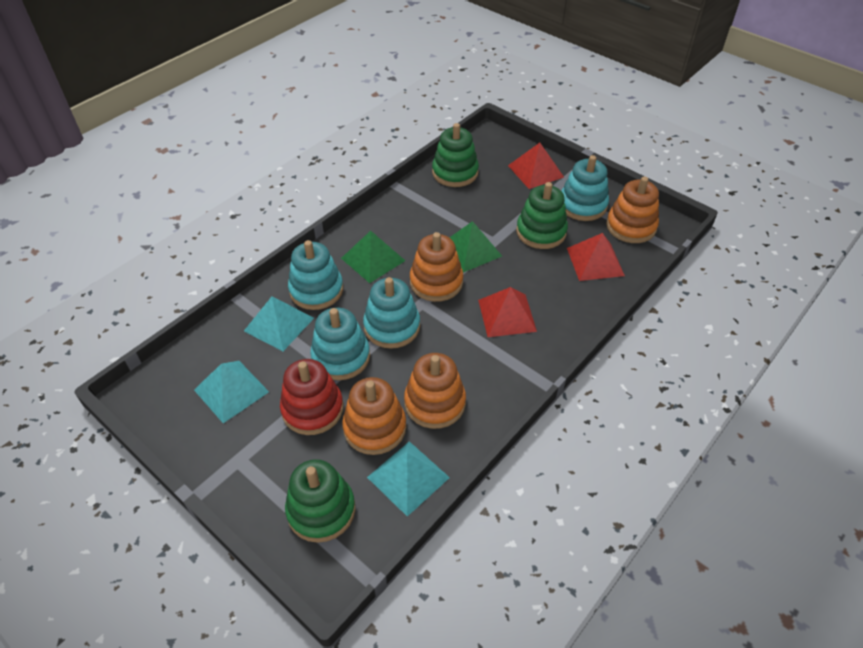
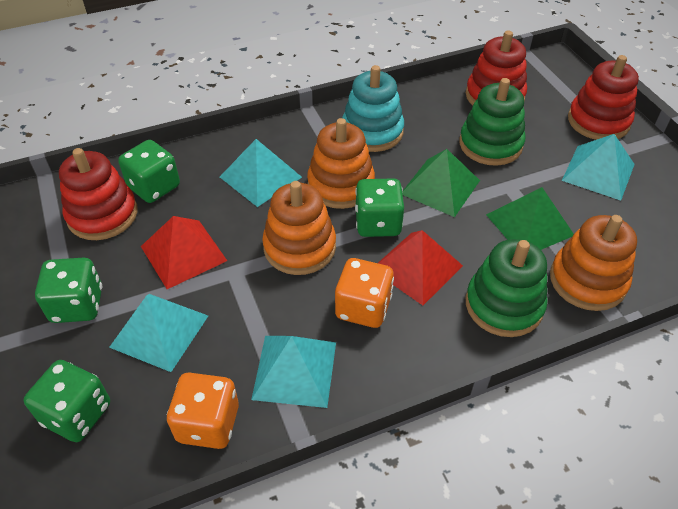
green dice: 0 -> 4
green stacking toy: 3 -> 2
orange dice: 0 -> 2
orange stacking toy: 4 -> 3
red pyramid: 3 -> 2
red stacking toy: 1 -> 3
turquoise pyramid: 3 -> 4
turquoise stacking toy: 4 -> 1

